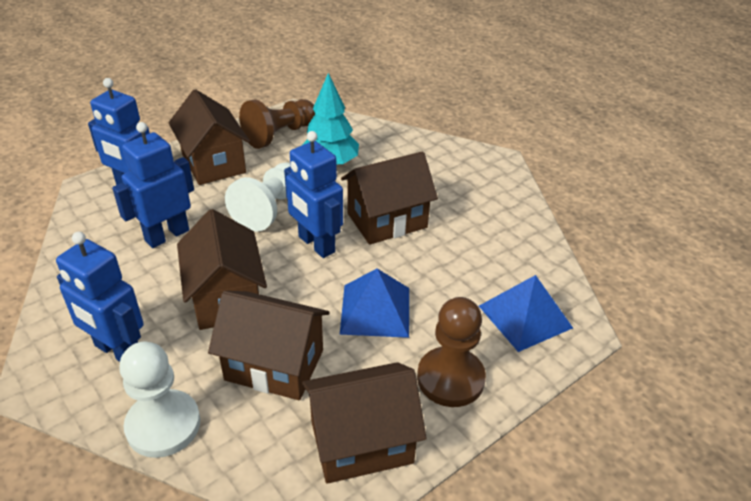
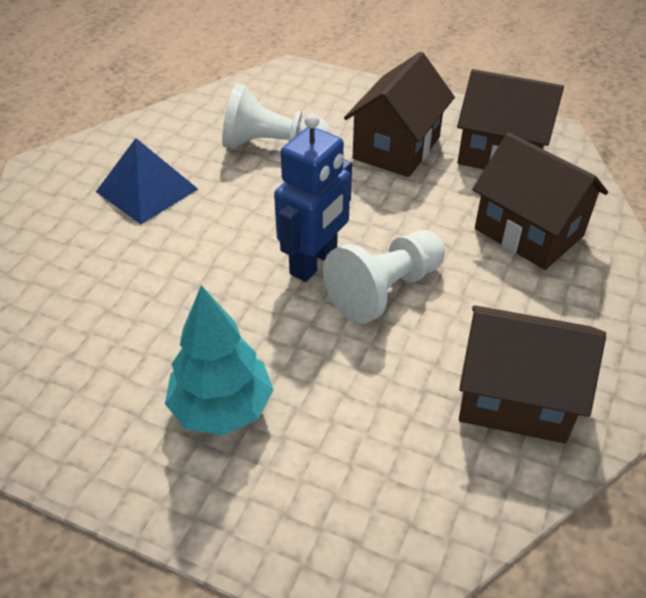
blue pyramid: 2 -> 1
blue robot: 4 -> 1
brown house: 5 -> 4
brown pawn: 2 -> 0

